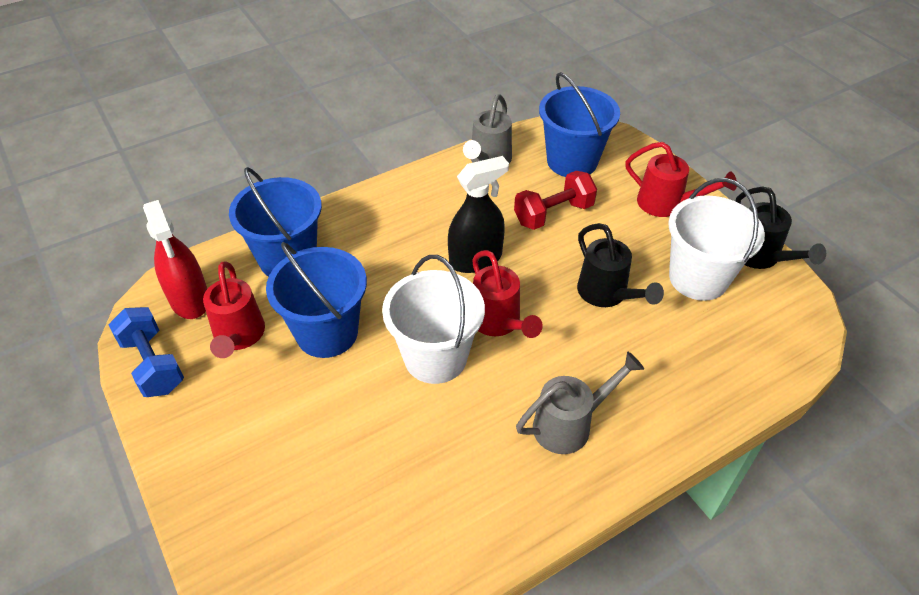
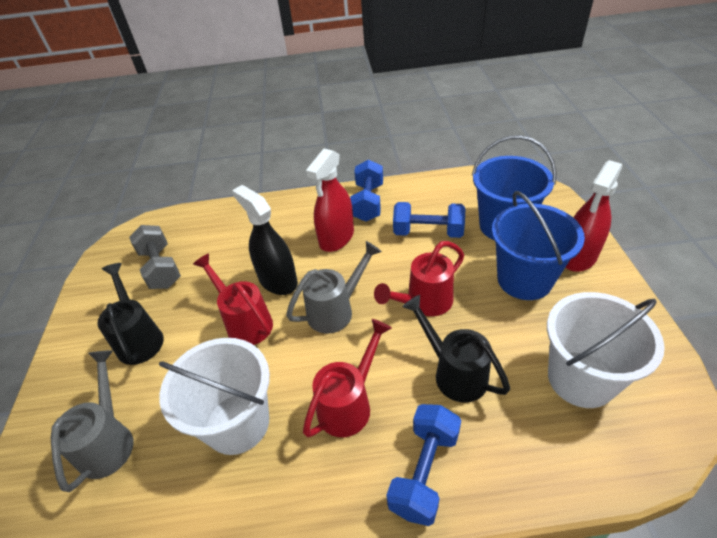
blue bucket: 3 -> 2
blue dumbbell: 1 -> 3
grey dumbbell: 0 -> 1
red dumbbell: 1 -> 0
red spray bottle: 1 -> 2

